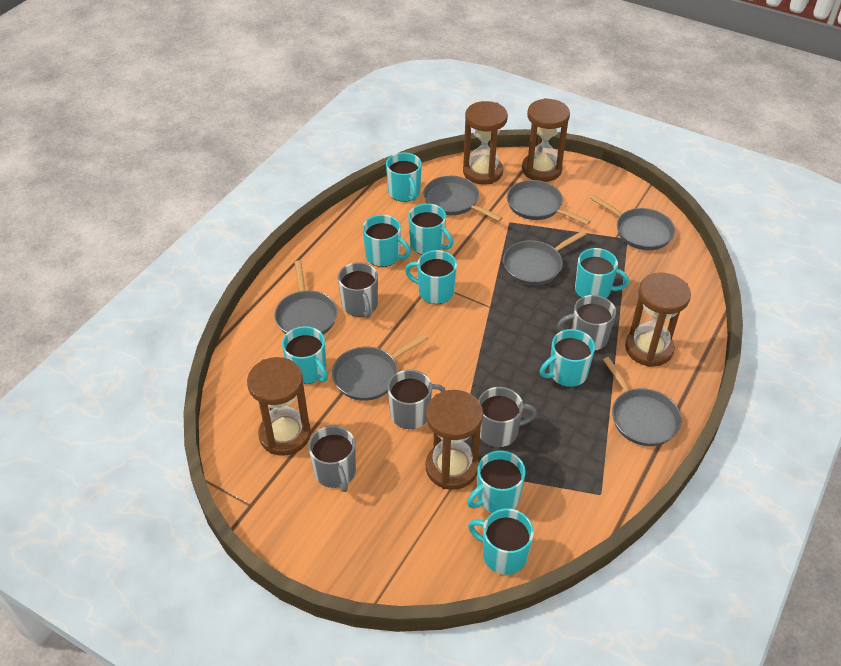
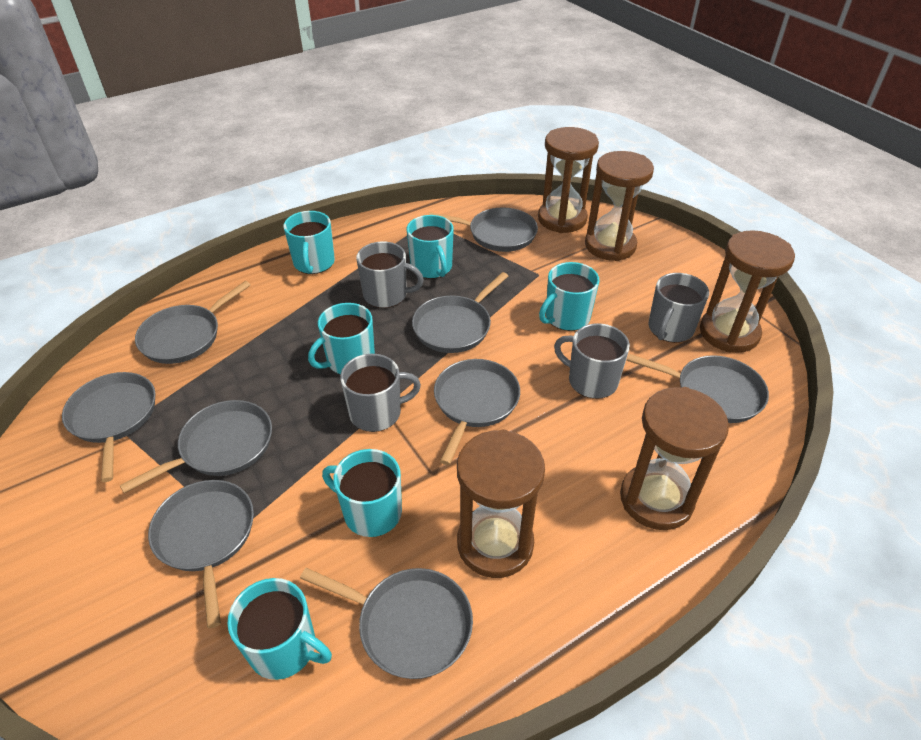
grey mug: 5 -> 4
grey pan: 7 -> 9
turquoise mug: 9 -> 6

